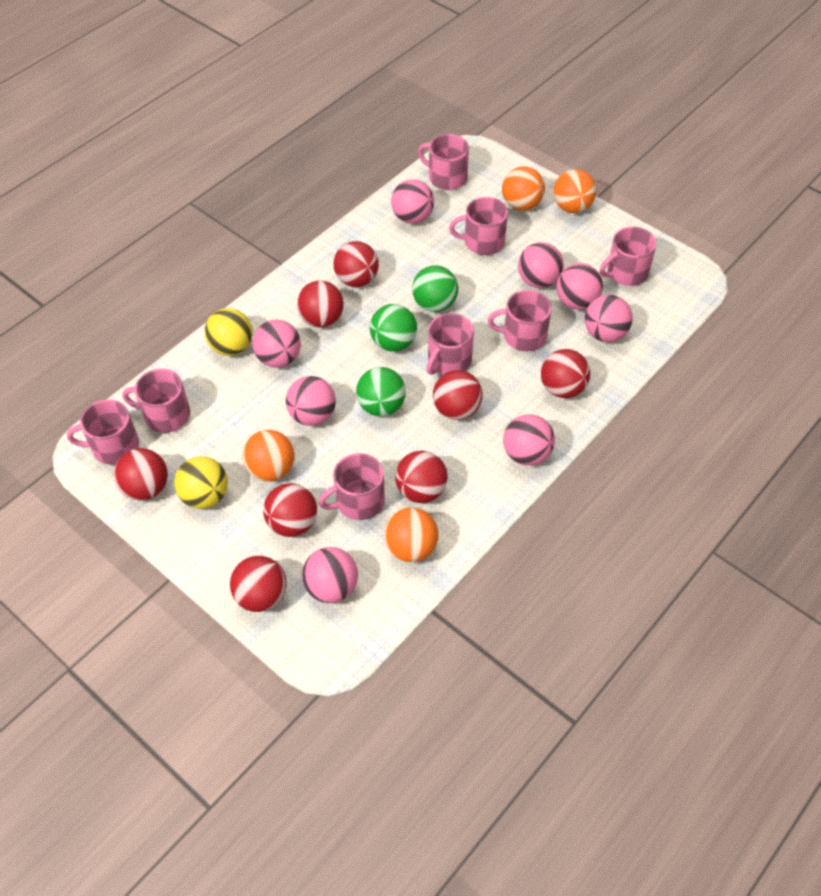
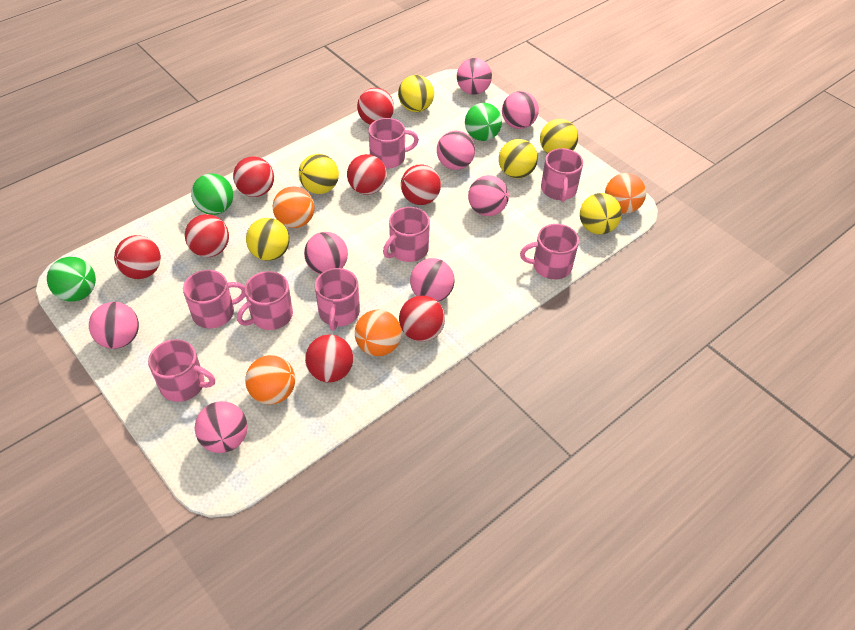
yellow ball: 2 -> 6

